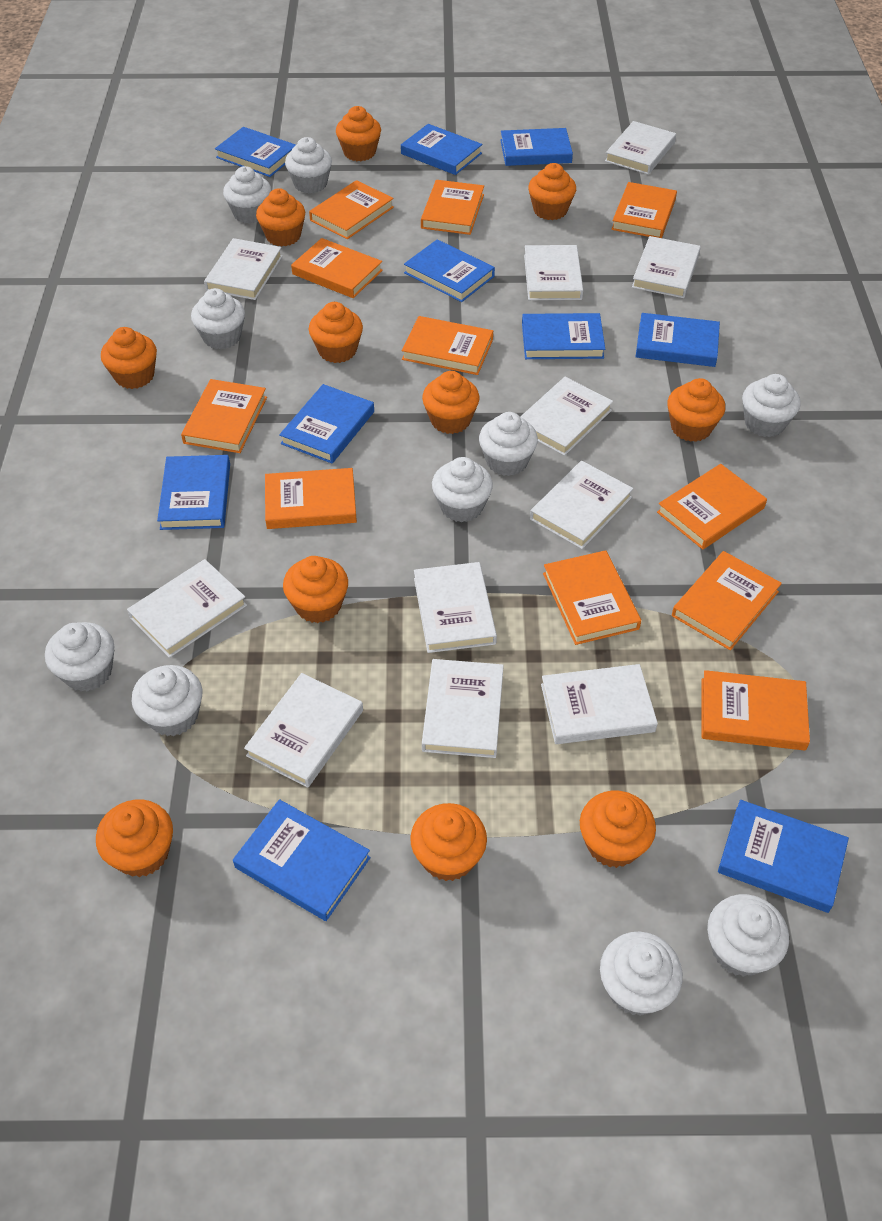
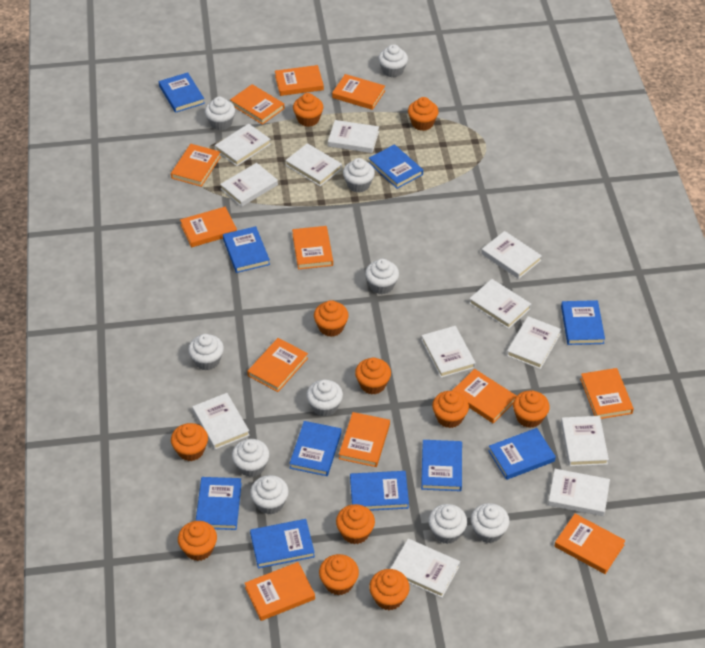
orange book: 11 -> 12
white book: 11 -> 12

